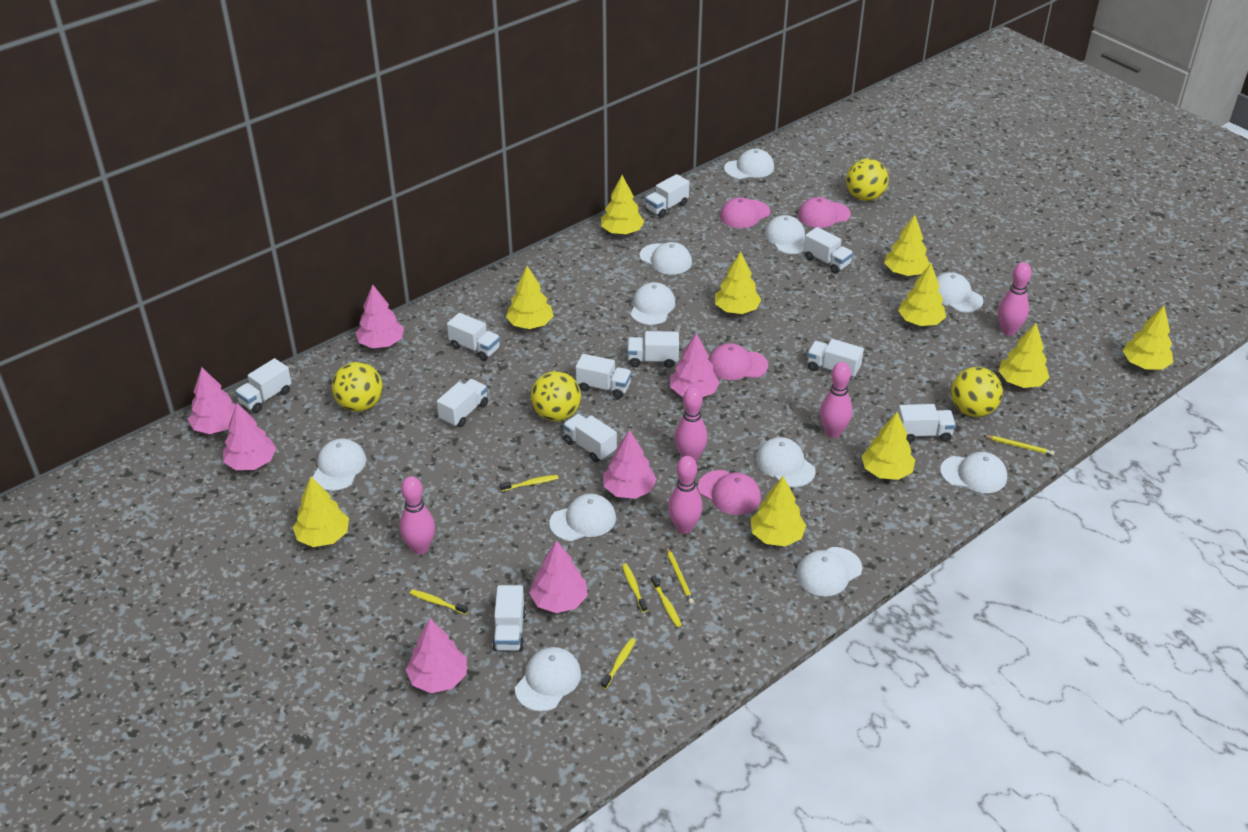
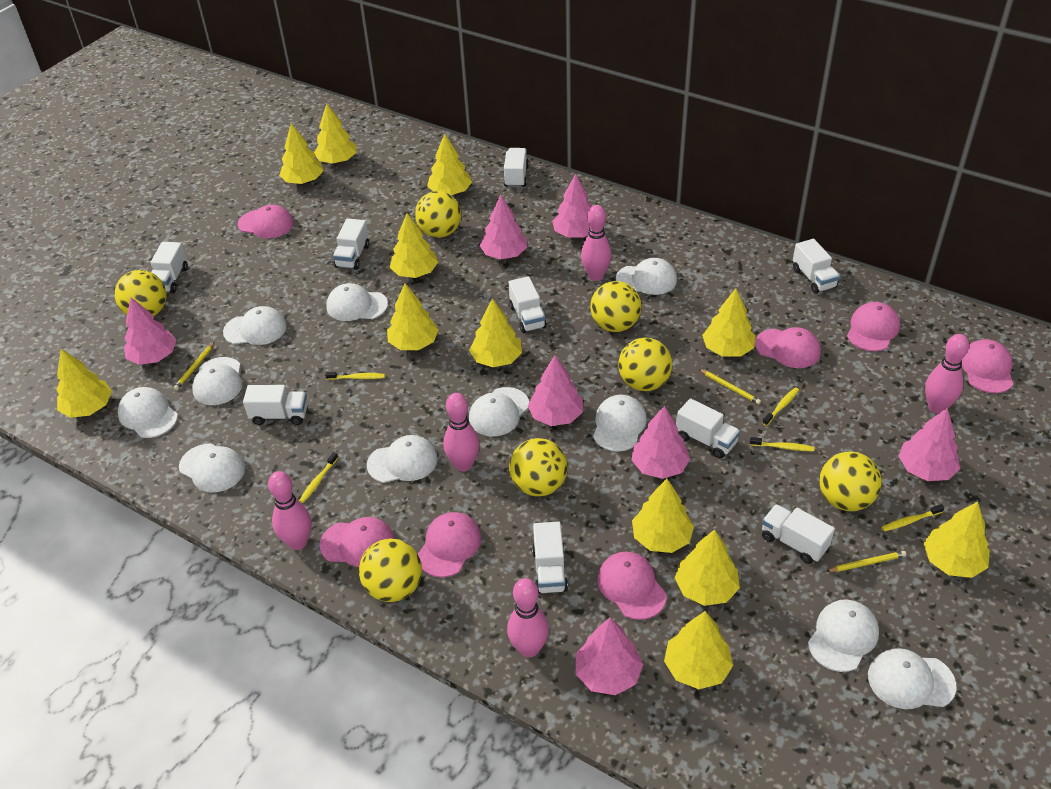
pink cap: 4 -> 7
white truck: 11 -> 9
yellow ball: 4 -> 7
yellow pencil: 2 -> 3
yellow tree: 10 -> 12

